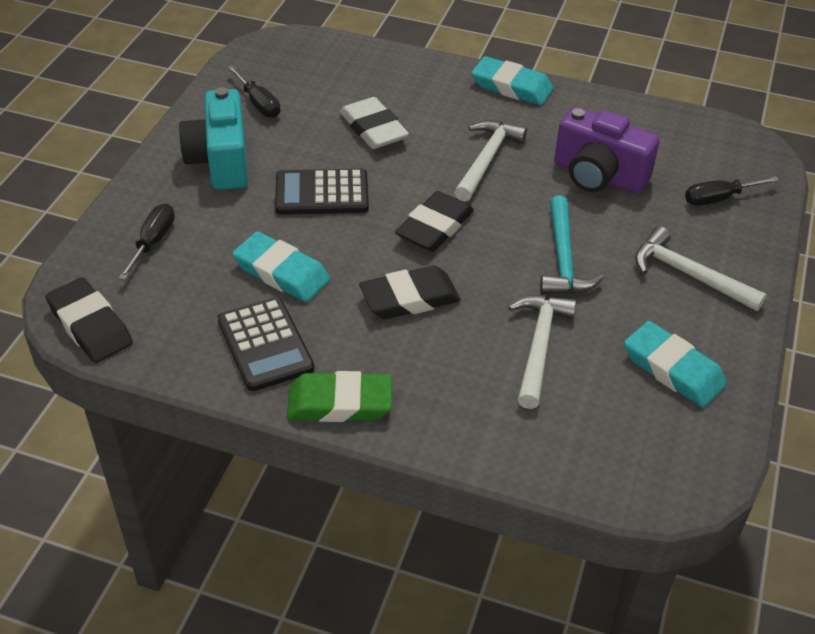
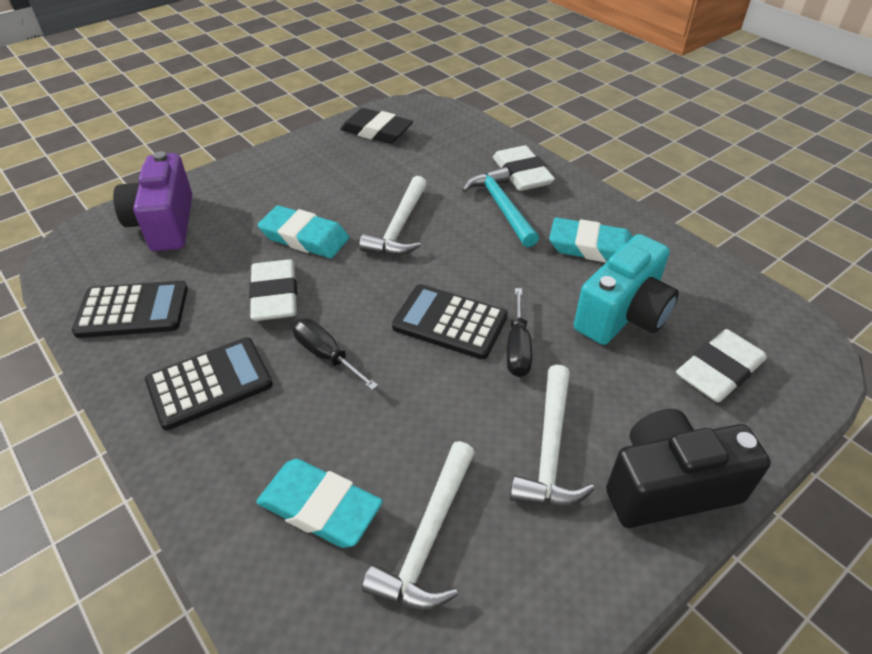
black calculator: 2 -> 3
black camera: 0 -> 1
black eraser: 3 -> 1
black screwdriver: 3 -> 2
green eraser: 1 -> 0
white eraser: 1 -> 3

